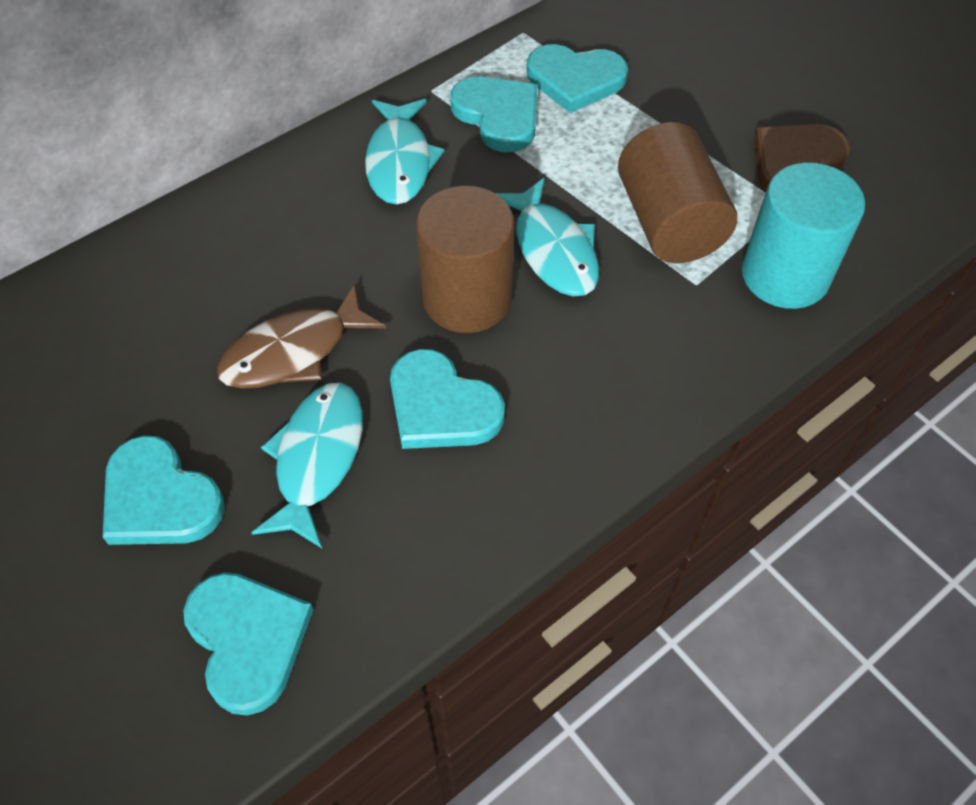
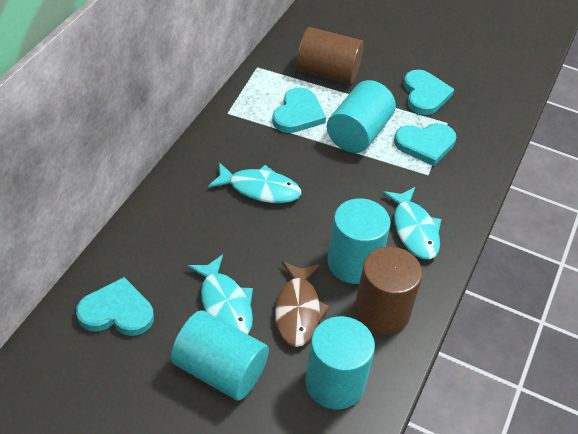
brown heart: 1 -> 0
turquoise cylinder: 1 -> 4
turquoise heart: 5 -> 4

